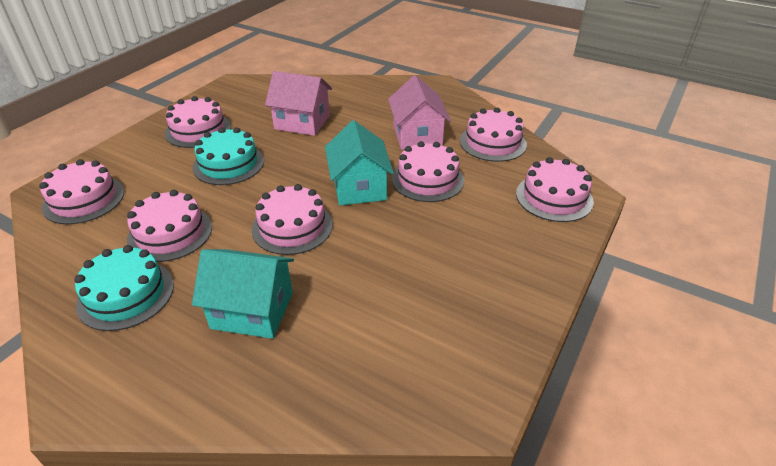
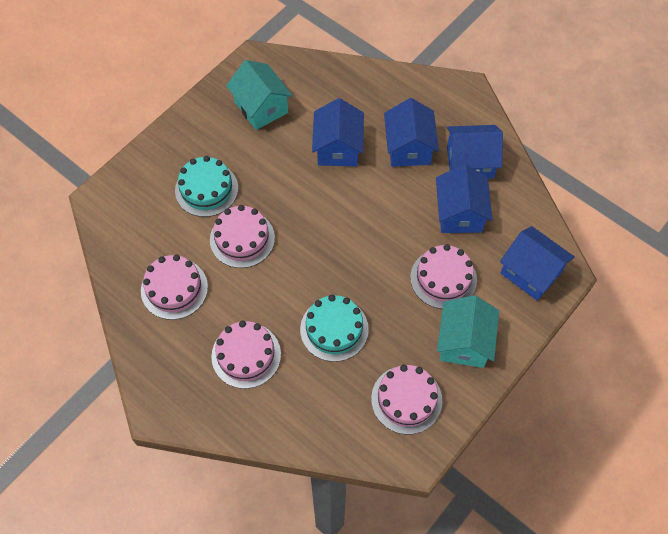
blue house: 0 -> 5
pink cake: 7 -> 5
pink house: 2 -> 0

